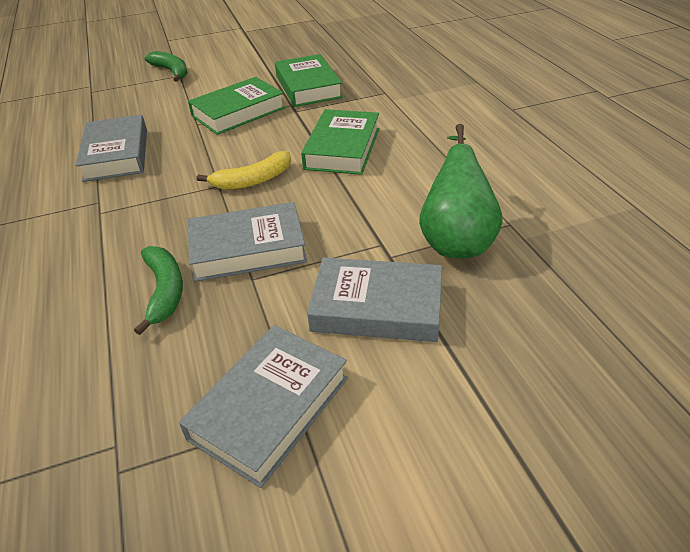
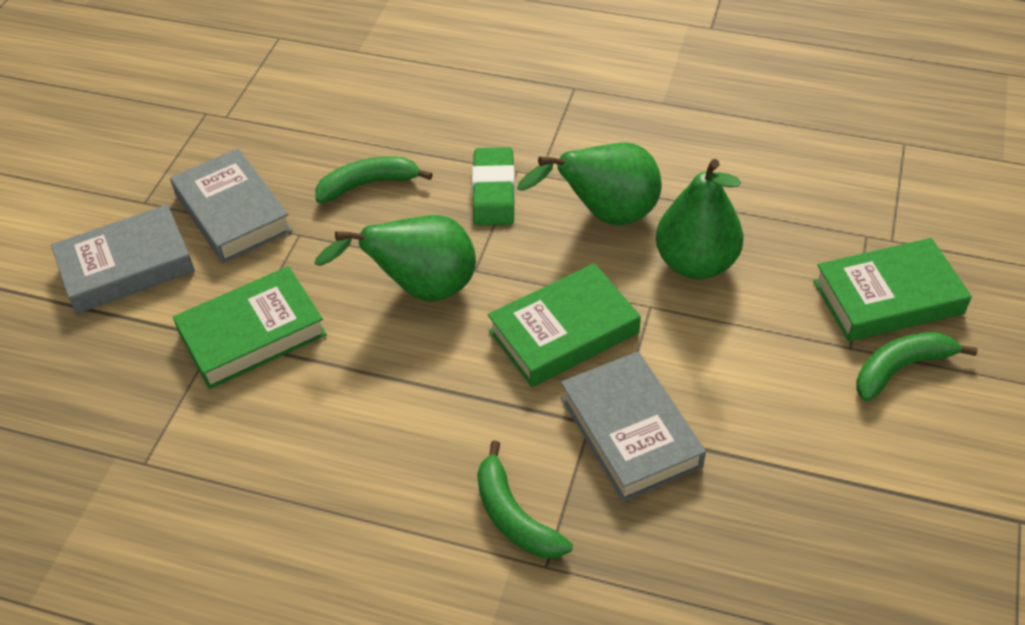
green banana: 2 -> 3
green eraser: 0 -> 1
green pear: 1 -> 3
grey book: 4 -> 3
yellow banana: 1 -> 0

